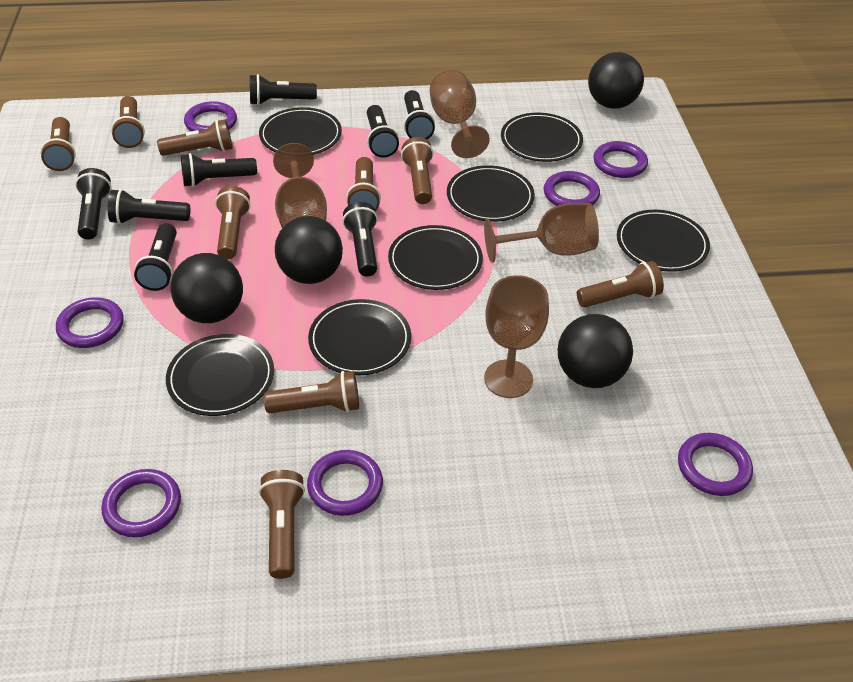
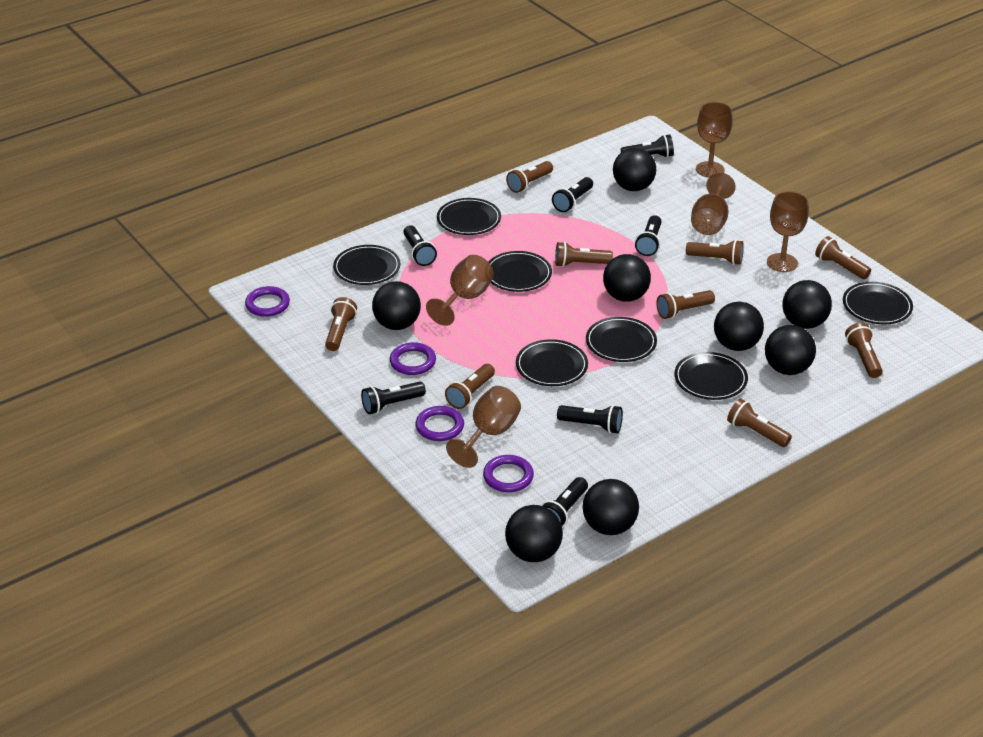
black ball: 4 -> 8
black flashlight: 8 -> 7
brown goblet: 4 -> 5
purple ring: 7 -> 4

